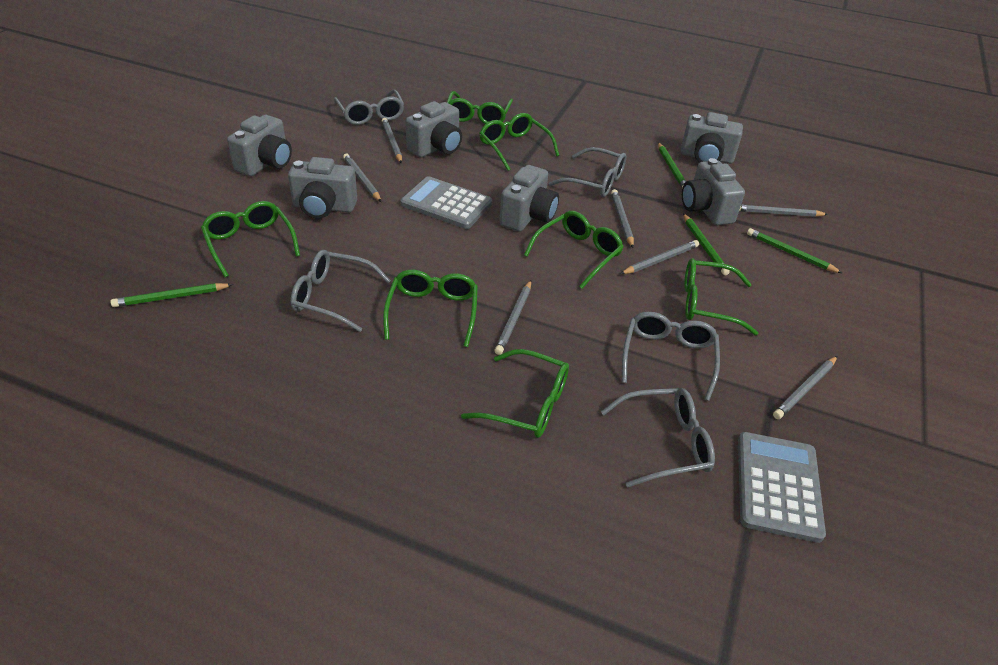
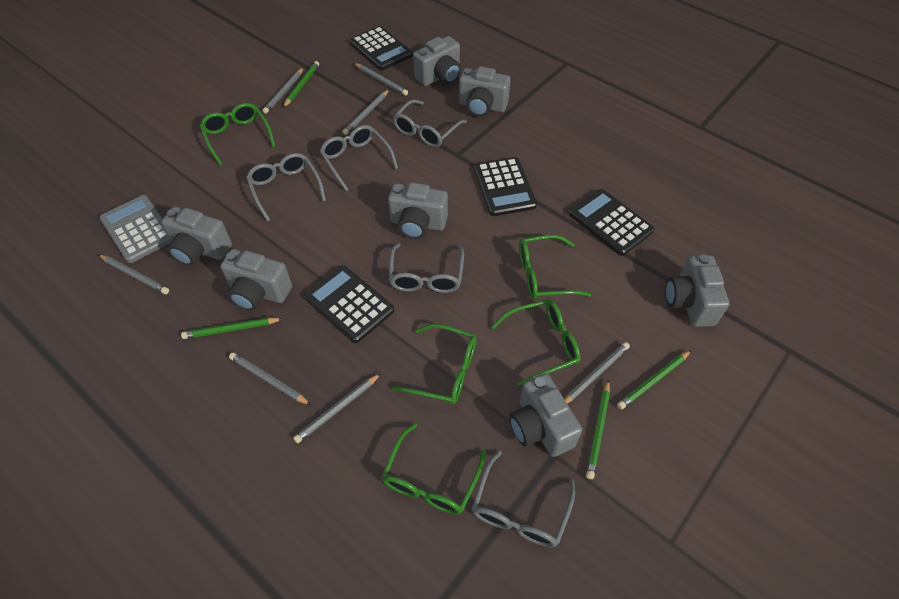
black calculator: 0 -> 4
green glasses: 7 -> 5
grey calculator: 2 -> 1
grey camera: 6 -> 7

